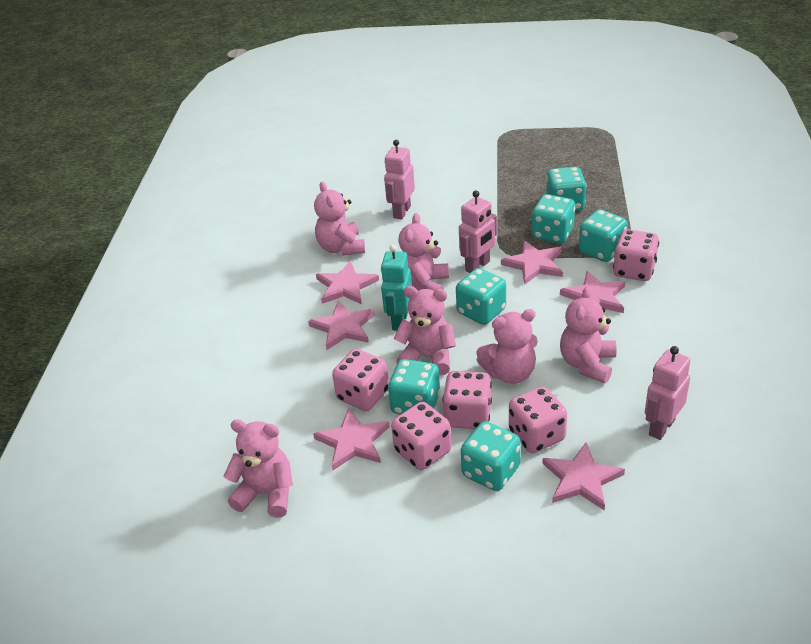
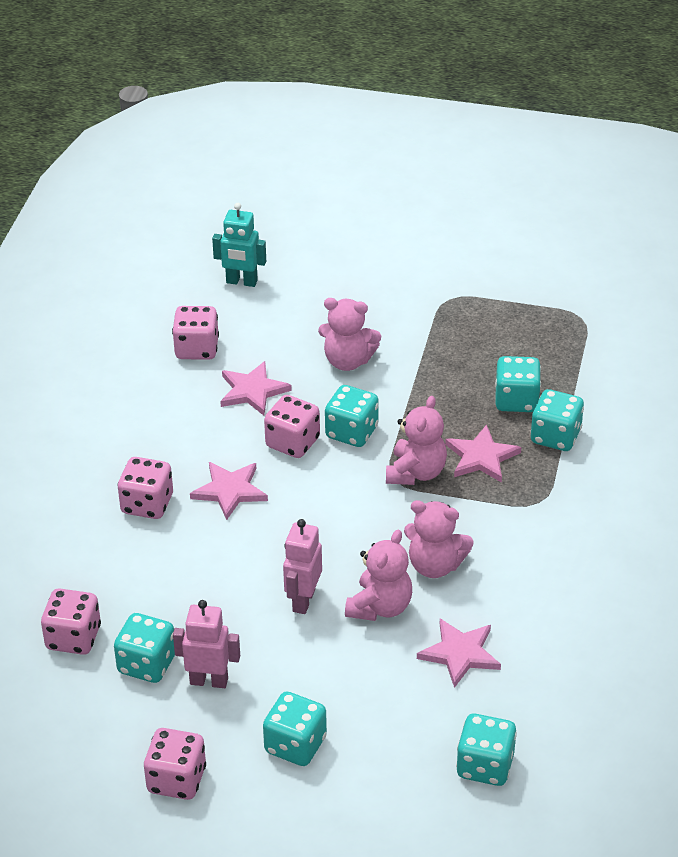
pink robot: 3 -> 2
pink star: 6 -> 4
pink teddy bear: 6 -> 4

